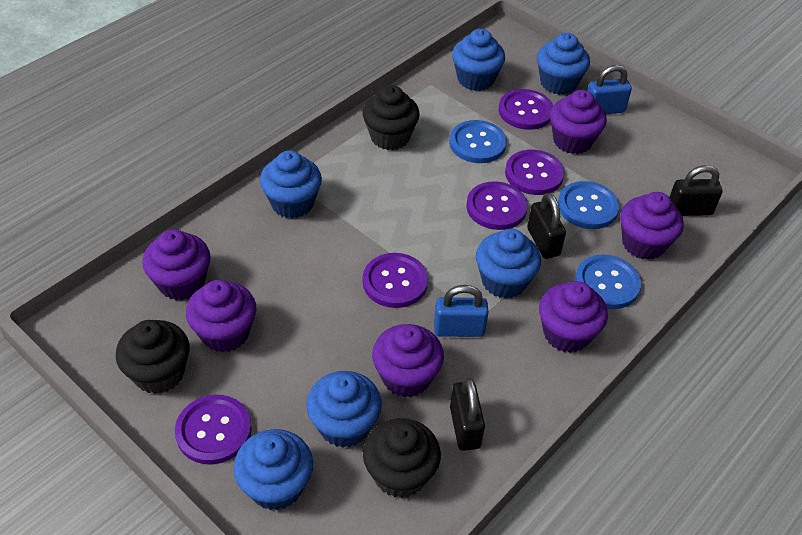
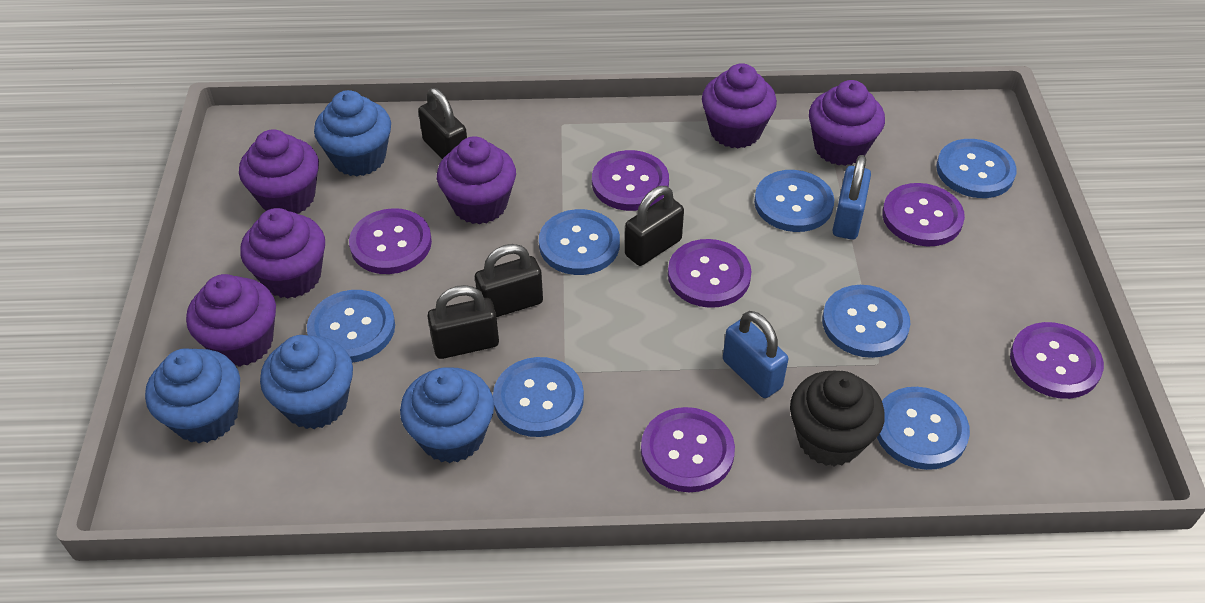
black cupcake: 3 -> 1
black padlock: 3 -> 4
blue button: 3 -> 7
blue cupcake: 6 -> 4
purple button: 5 -> 6

